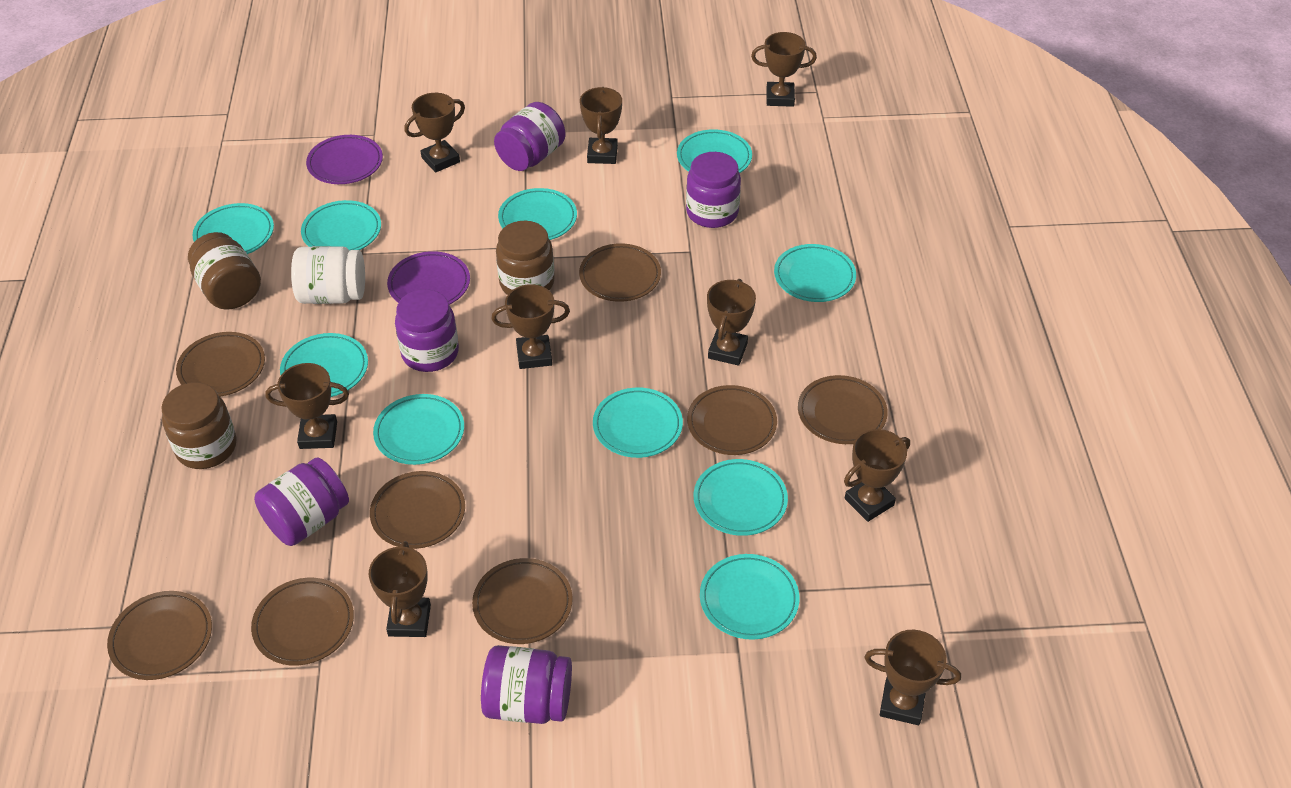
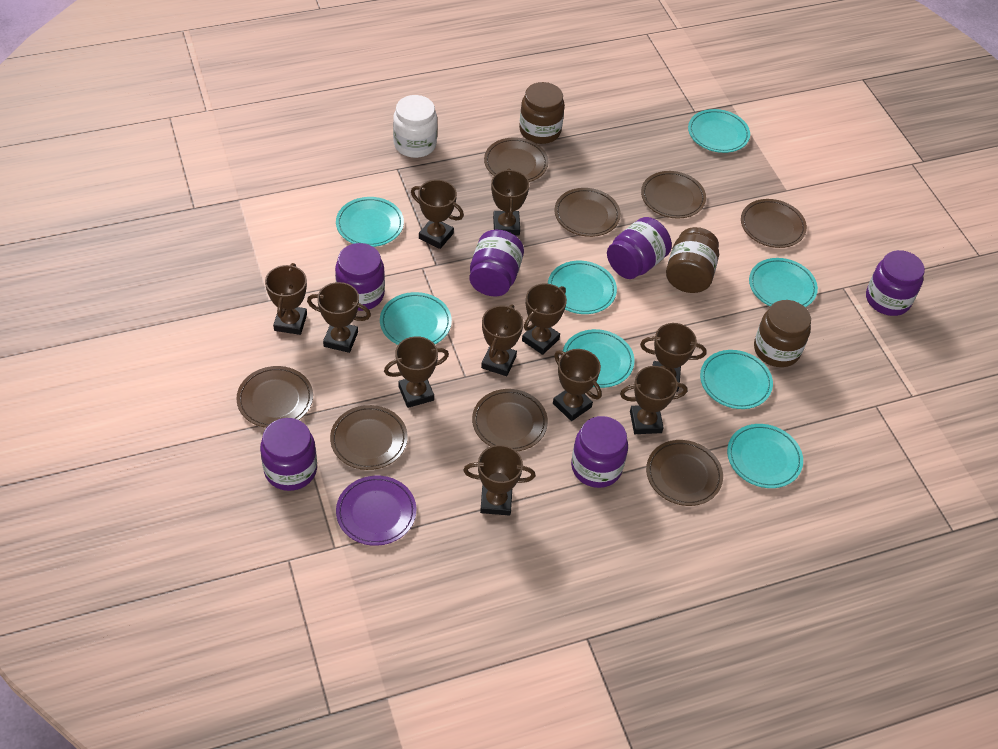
brown trophy: 9 -> 11
purple jar: 5 -> 6
purple plate: 2 -> 1
turquoise plate: 10 -> 8

